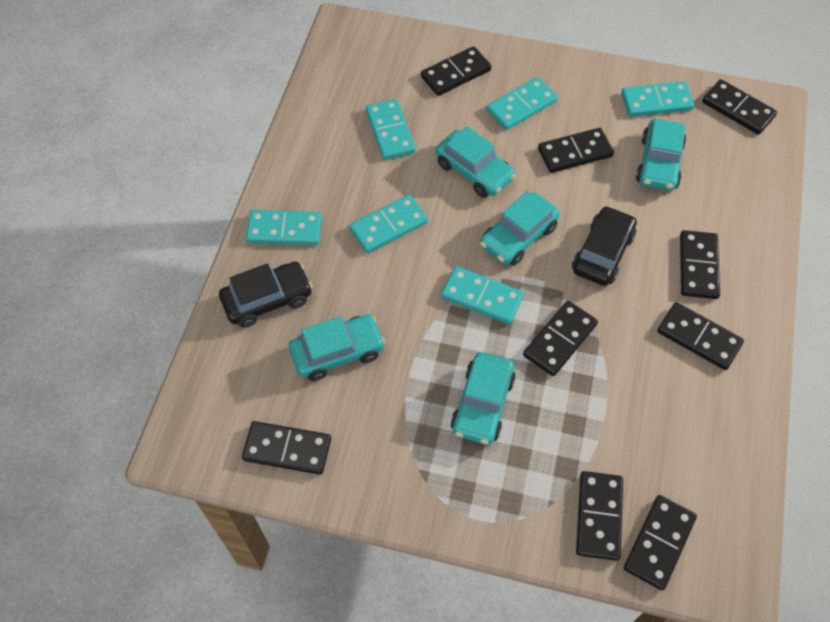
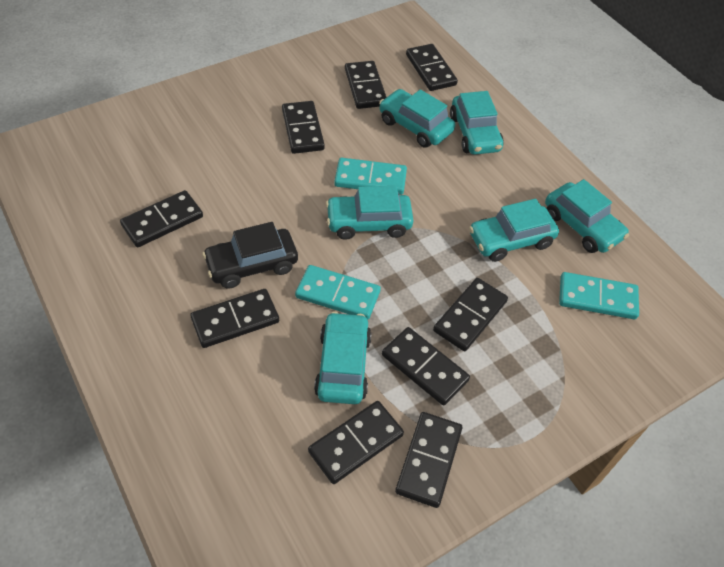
black car: 2 -> 1
turquoise car: 5 -> 6
turquoise domino: 6 -> 3

